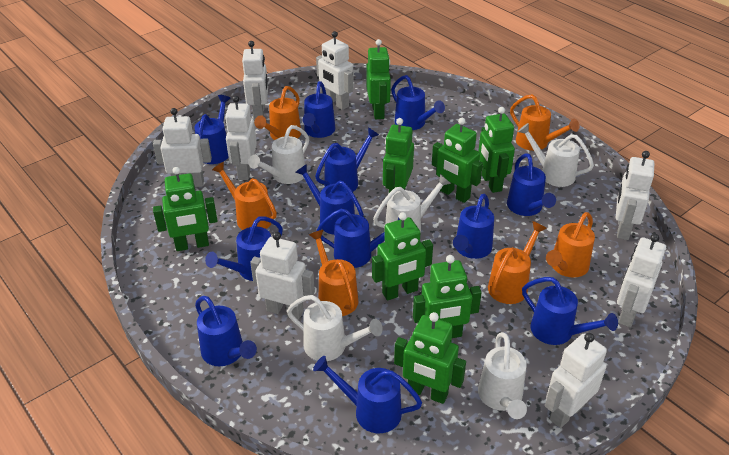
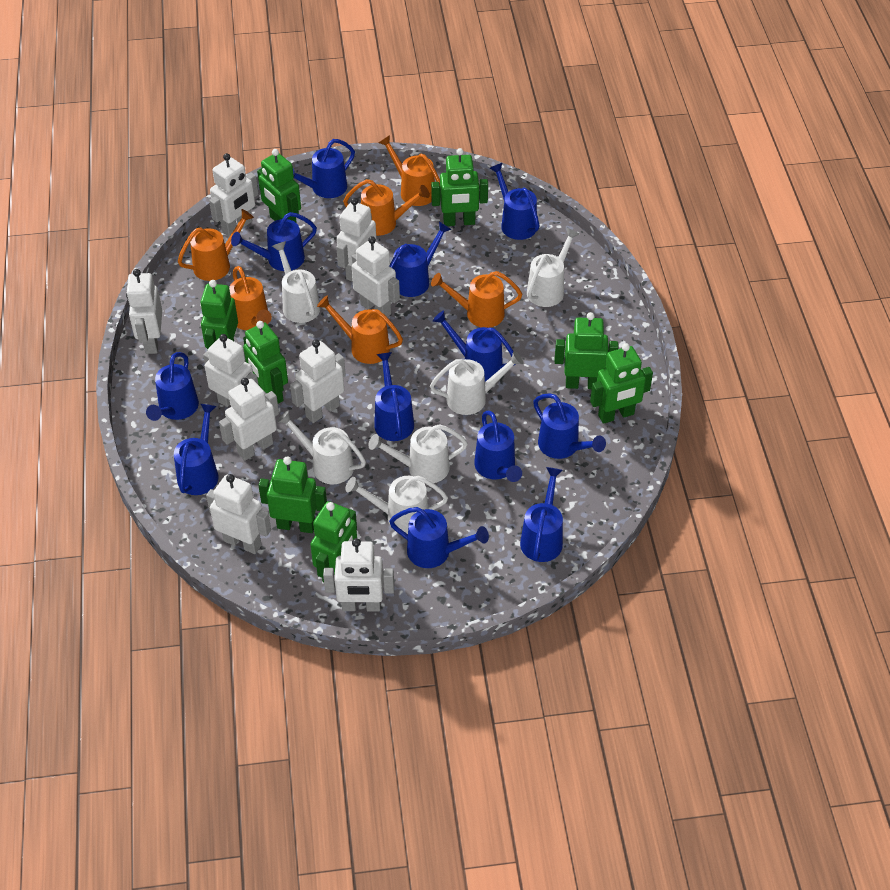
white robot: 8 -> 9
white watering can: 5 -> 6

